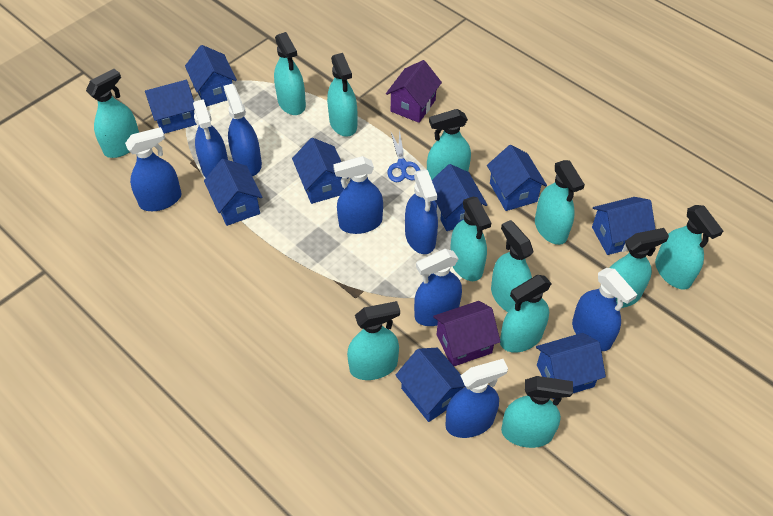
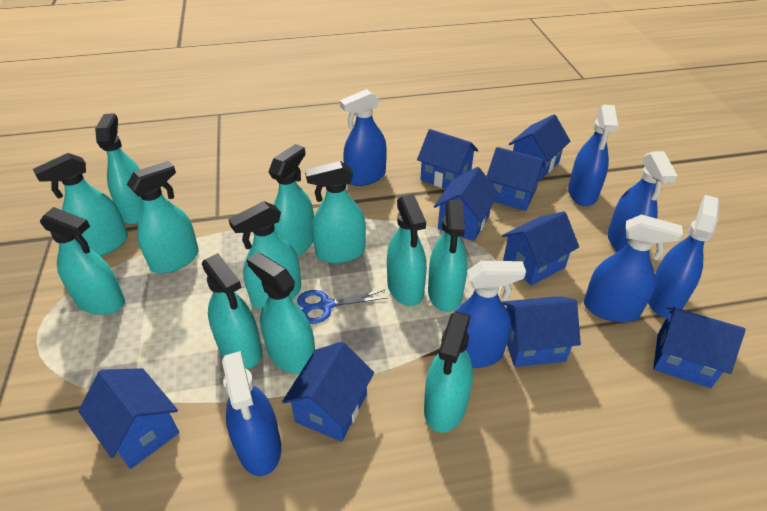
blue spray bottle: 8 -> 7
purple house: 2 -> 0

